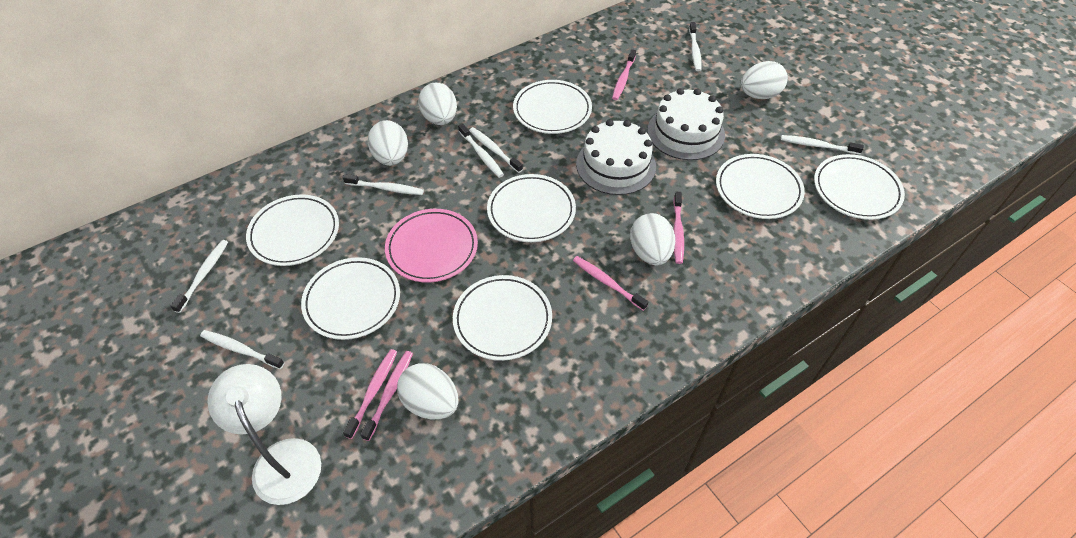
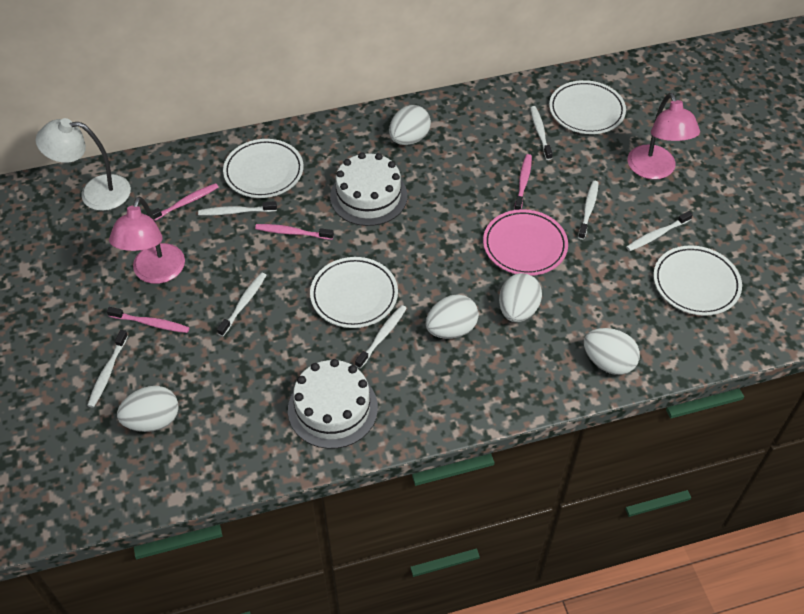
pink lamp: 0 -> 2
pink toothbrush: 5 -> 4
white plate: 7 -> 4

